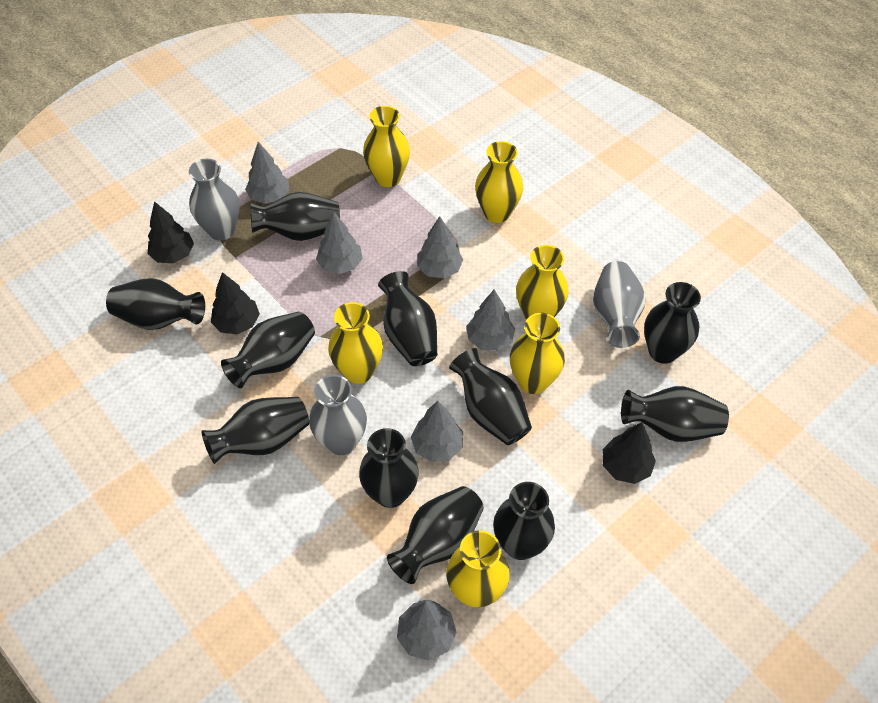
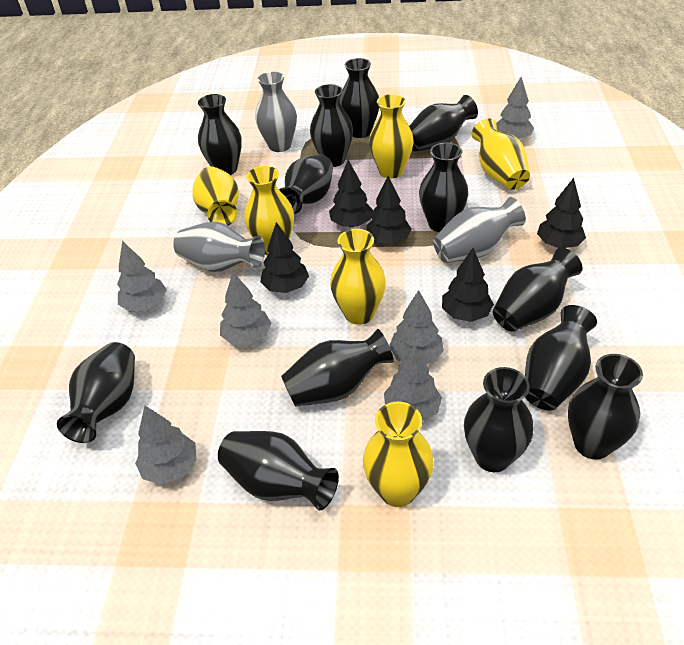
black tree: 3 -> 5
black vase: 11 -> 13

